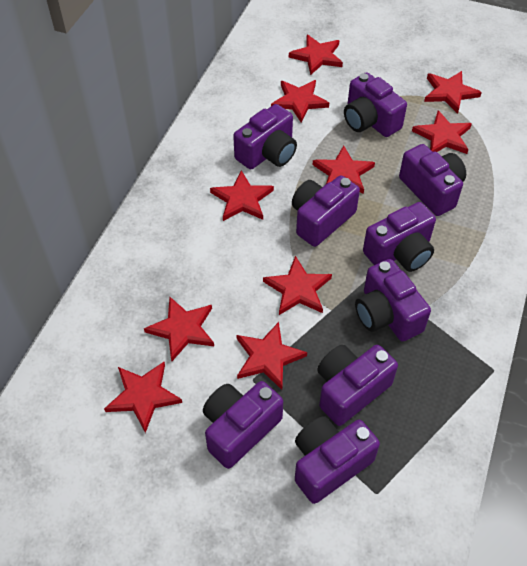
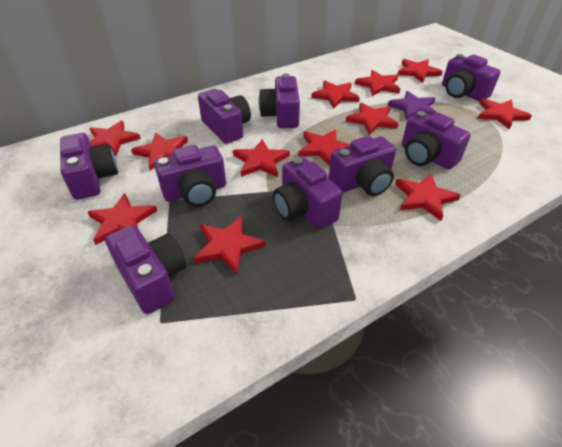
purple star: 0 -> 1
red star: 10 -> 12

